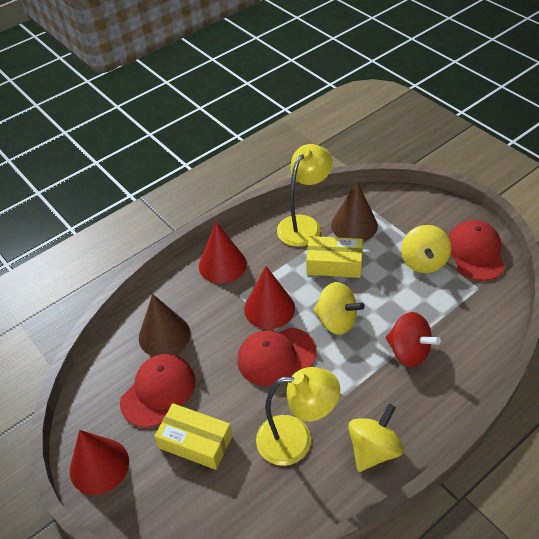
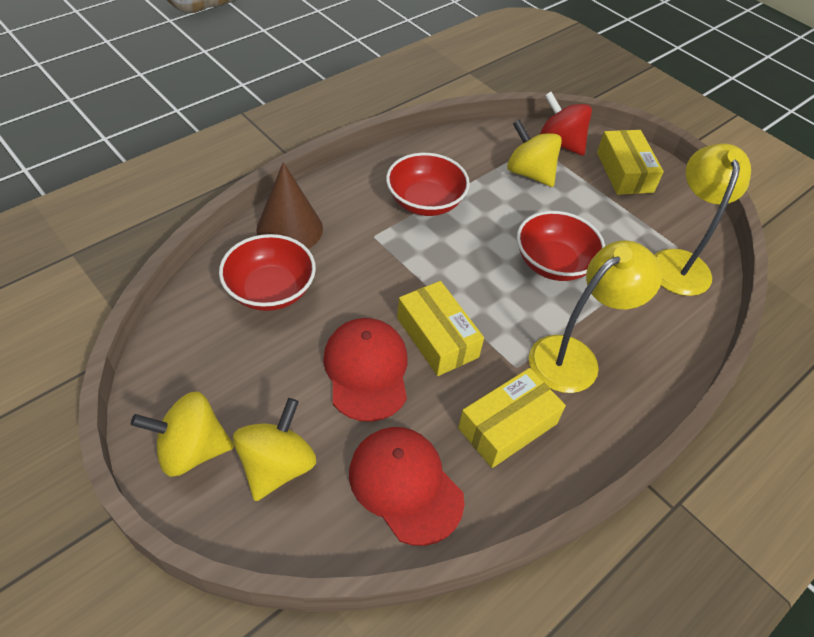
brown cone: 2 -> 1
red bowl: 0 -> 3
red cap: 3 -> 2
red cone: 3 -> 0
yellow box: 2 -> 3

